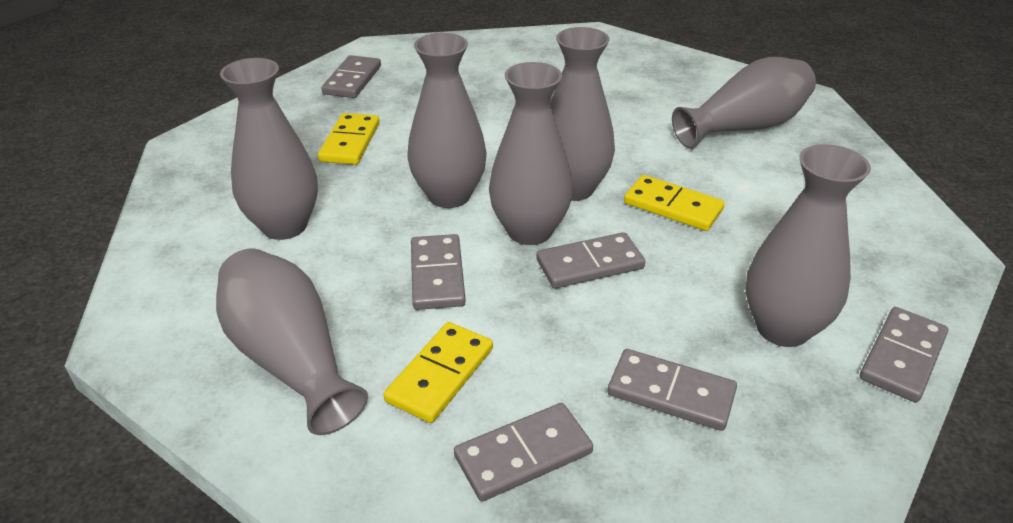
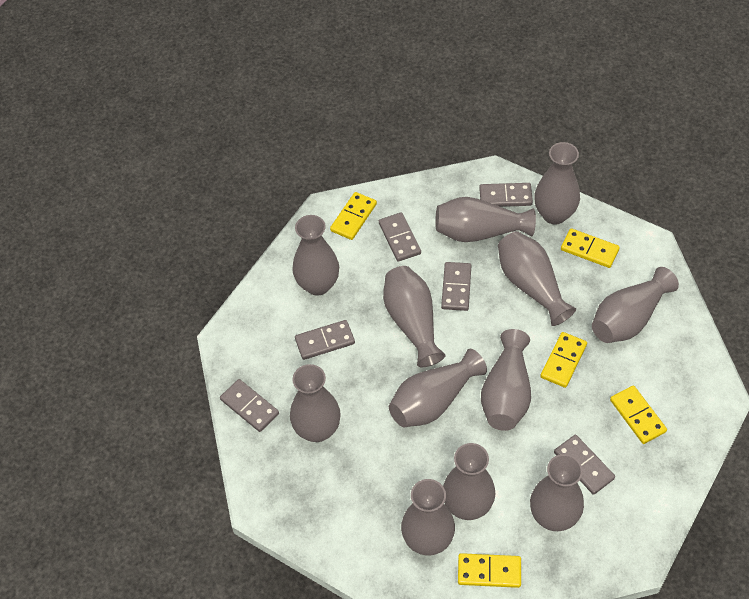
grey vase: 7 -> 12
yellow domino: 3 -> 5

